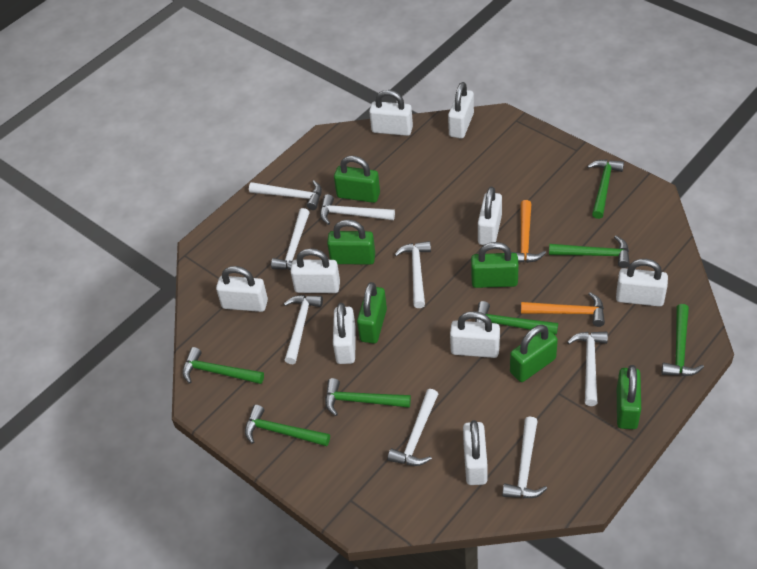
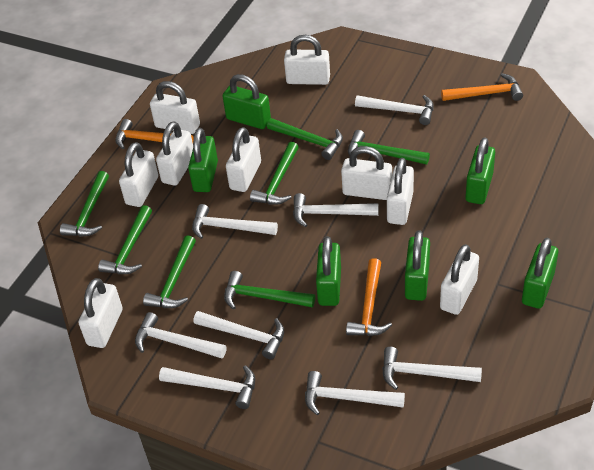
orange hammer: 2 -> 3

